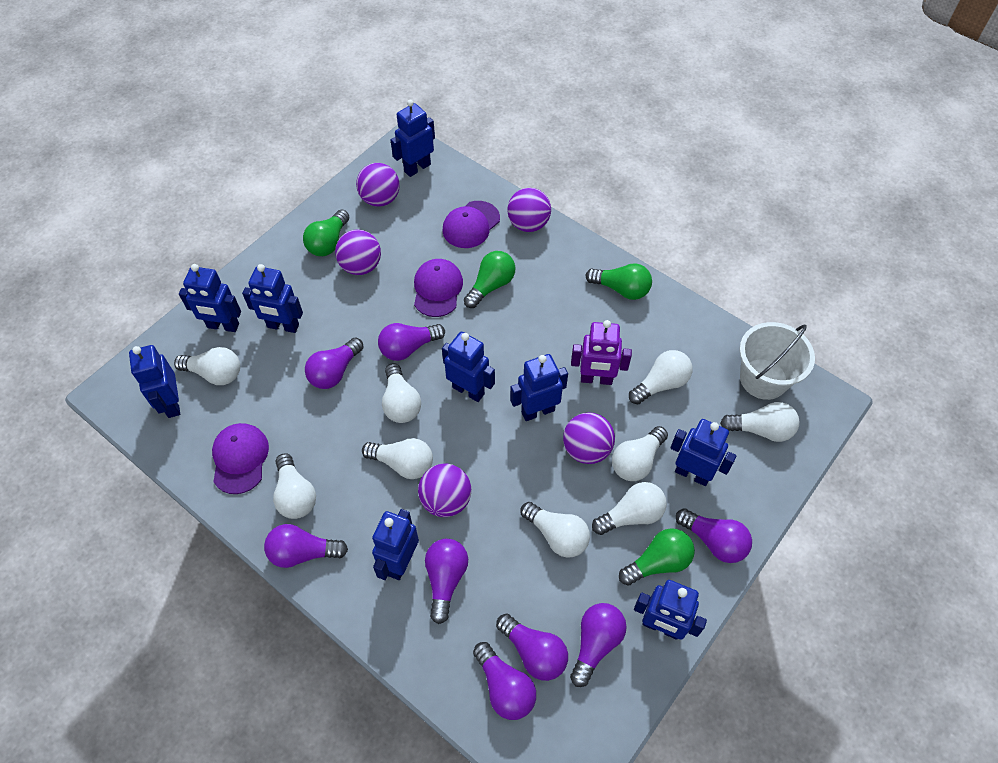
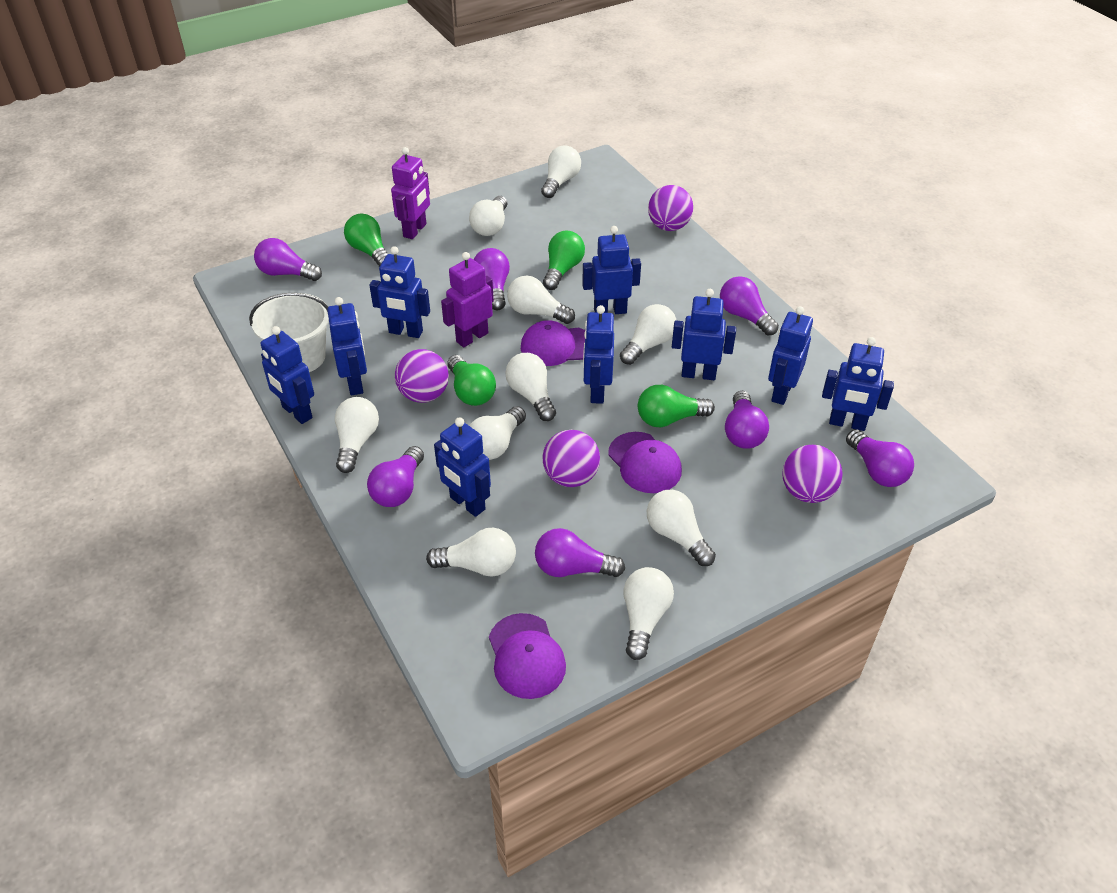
purple ball: 5 -> 4
purple light bulb: 8 -> 7
purple robot: 1 -> 2
white light bulb: 9 -> 10

